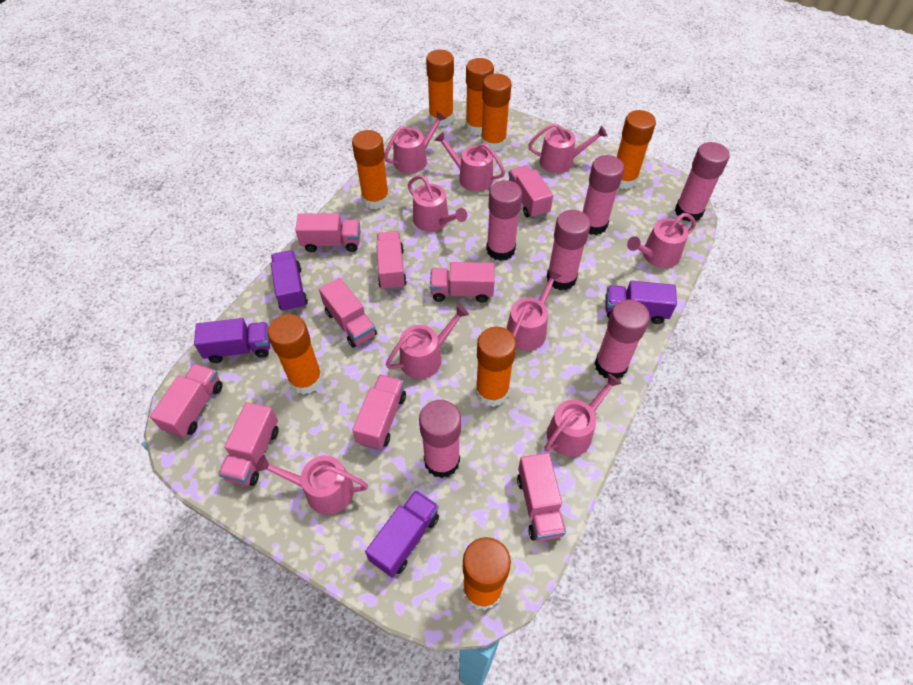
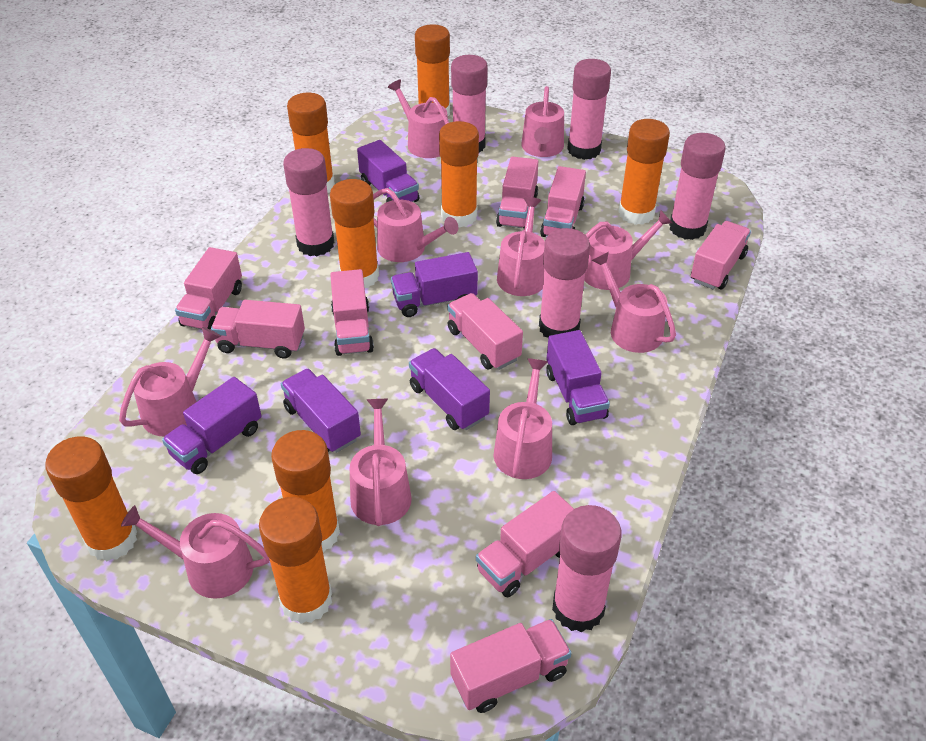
pink watering can: 9 -> 10
purple truck: 4 -> 6

